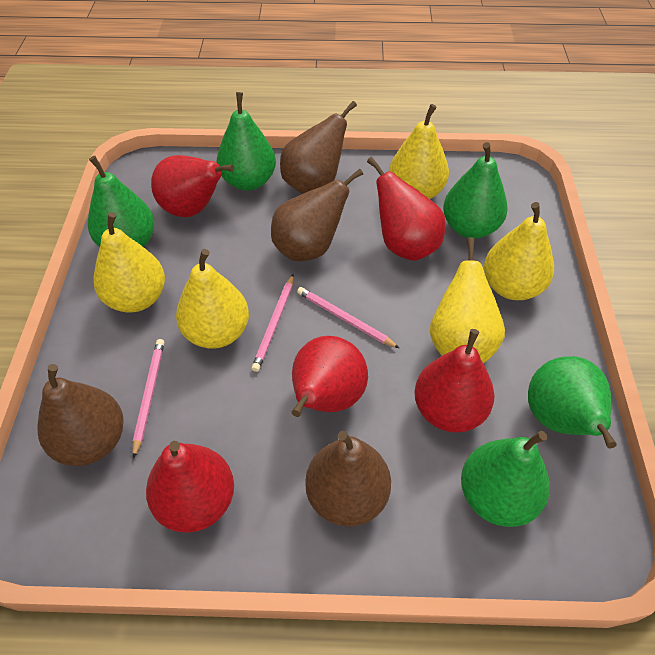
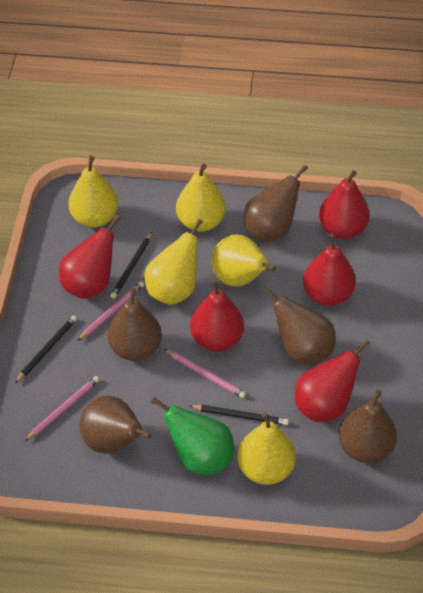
black pencil: 0 -> 3
brown pear: 4 -> 5
green pear: 5 -> 1

